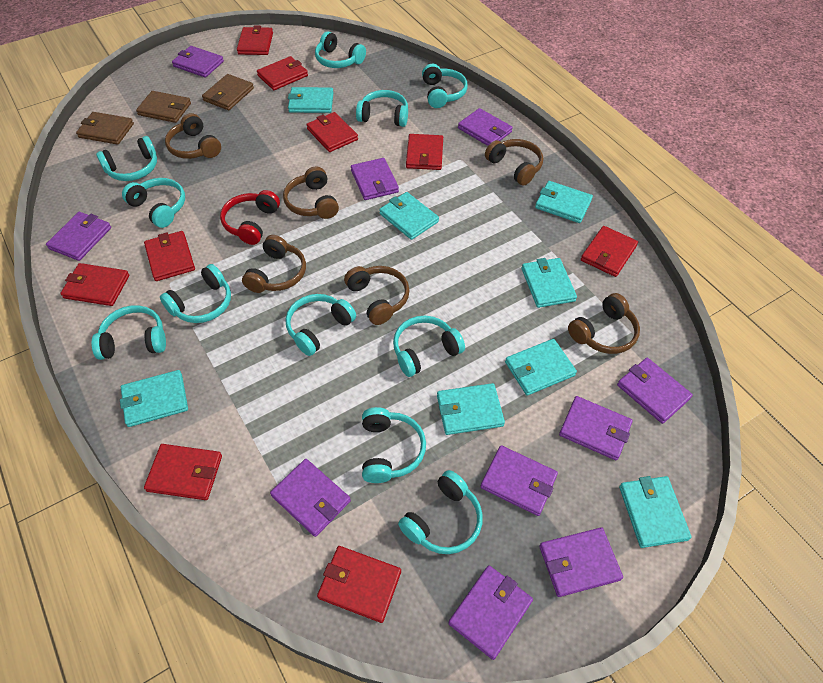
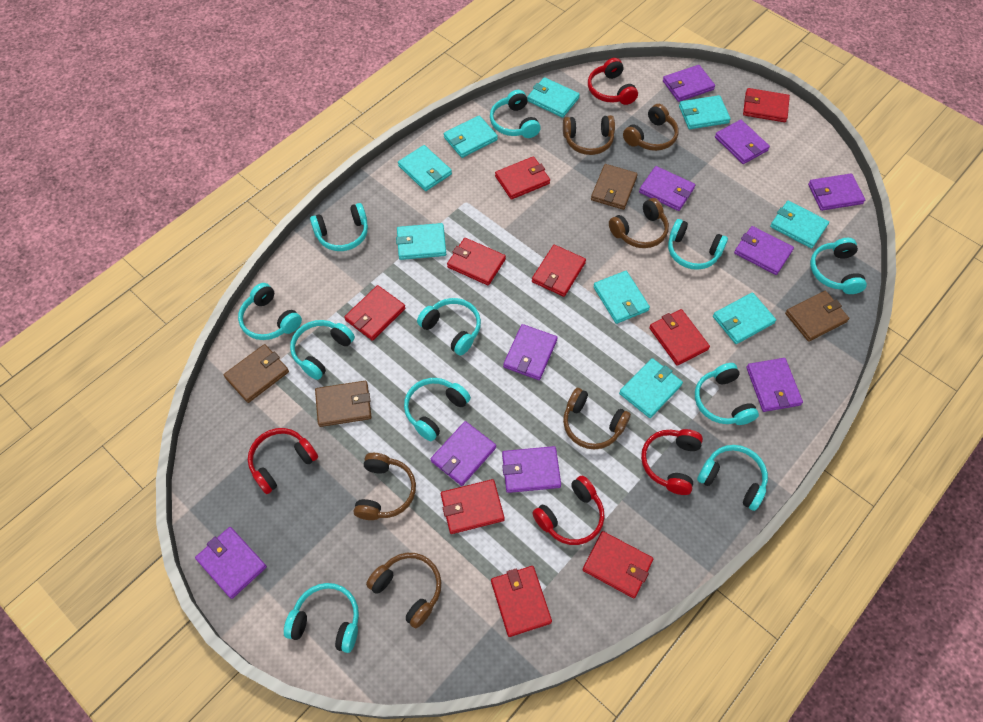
brown wallet: 3 -> 4
red headphones: 1 -> 4
turquoise wallet: 8 -> 9

